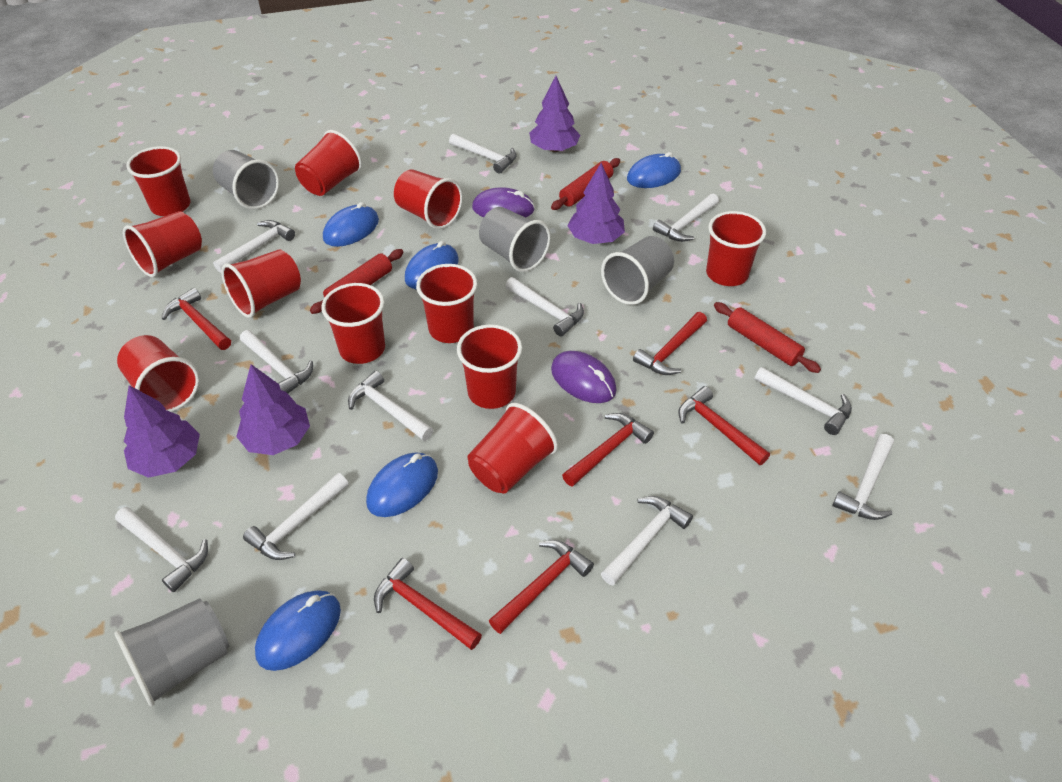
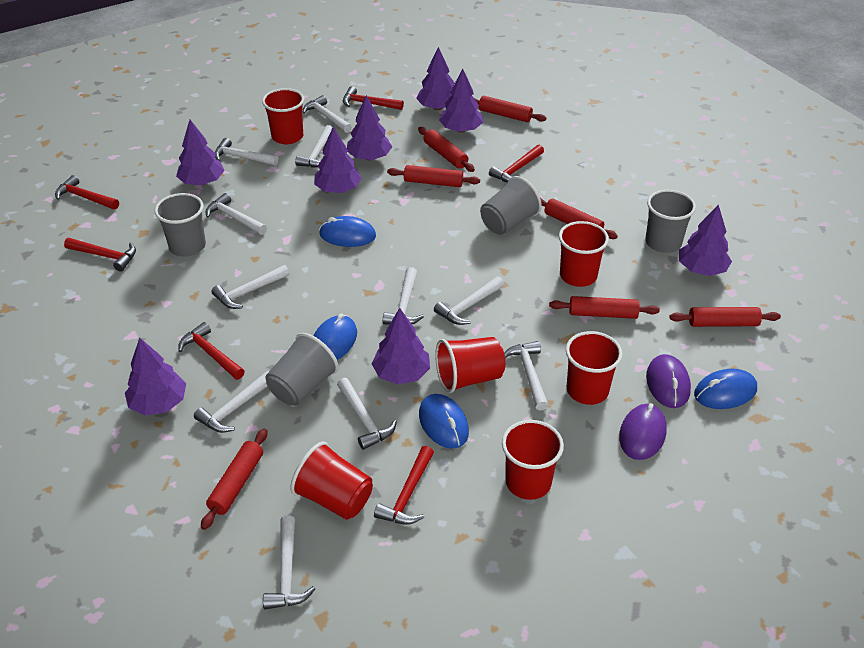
blue mouse: 5 -> 4
purple tree: 4 -> 8
red cup: 11 -> 6
red rolling pin: 3 -> 7

